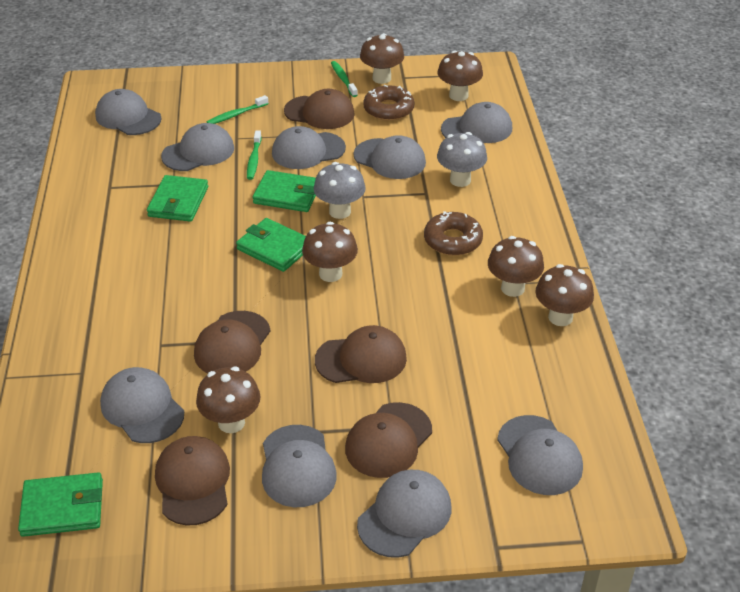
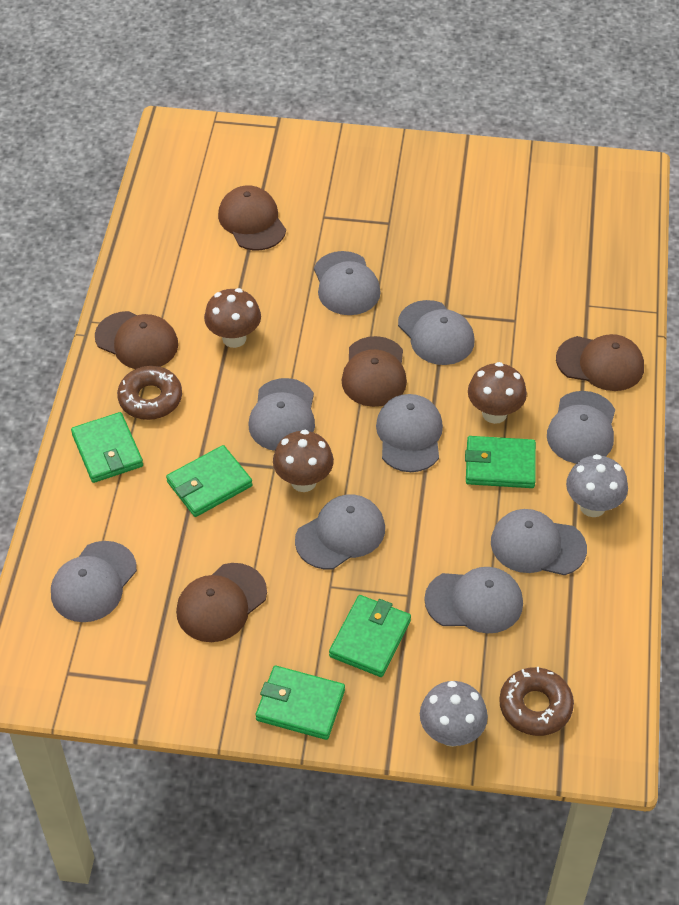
brown mushroom: 6 -> 3
green toothbrush: 3 -> 0
green wallet: 4 -> 5

